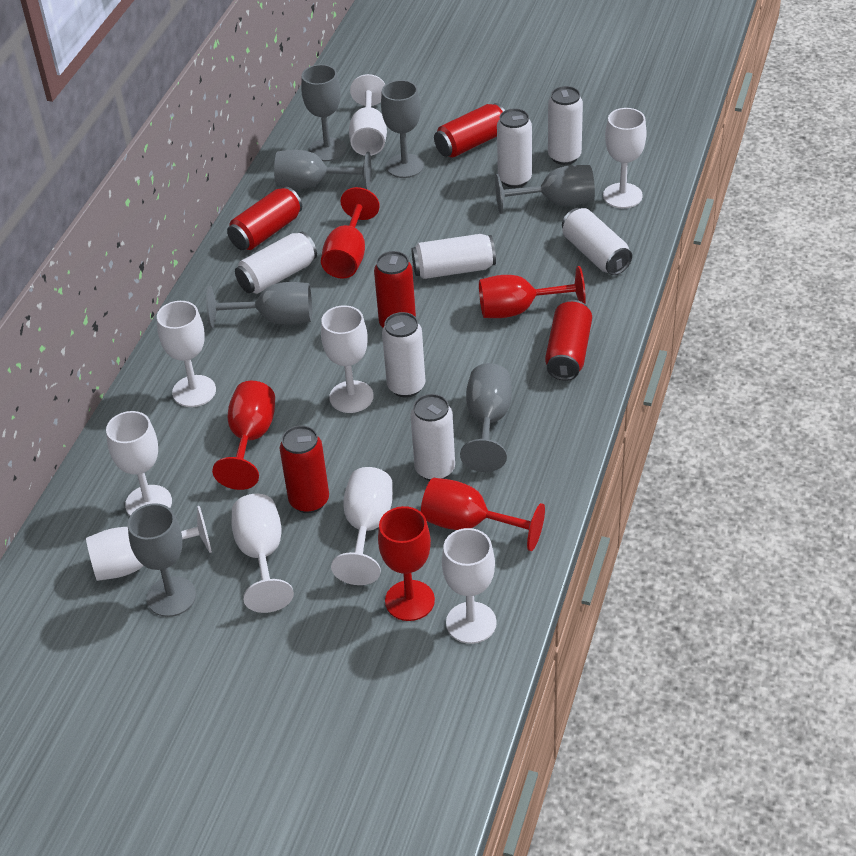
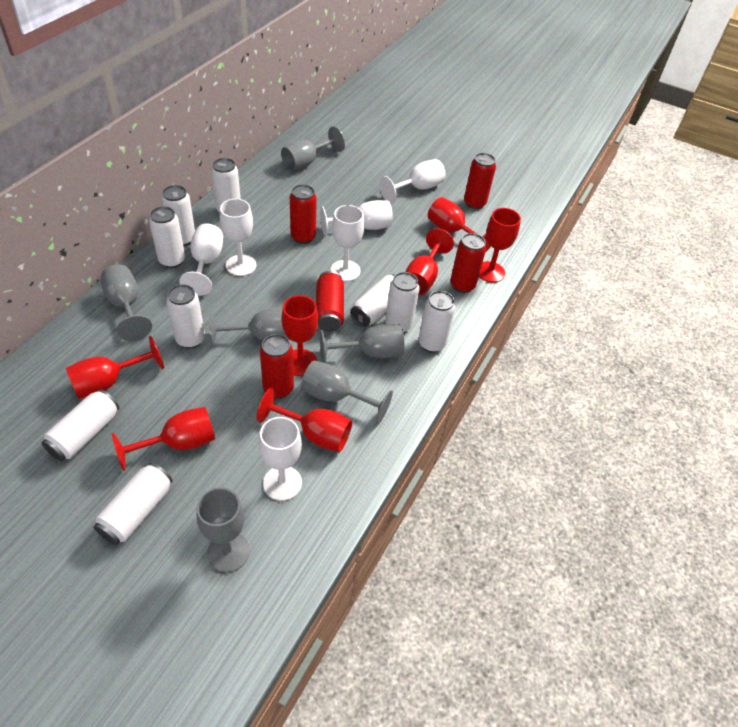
grey goblet: 7 -> 6
red goblet: 5 -> 7
white can: 7 -> 9
white goblet: 9 -> 6

